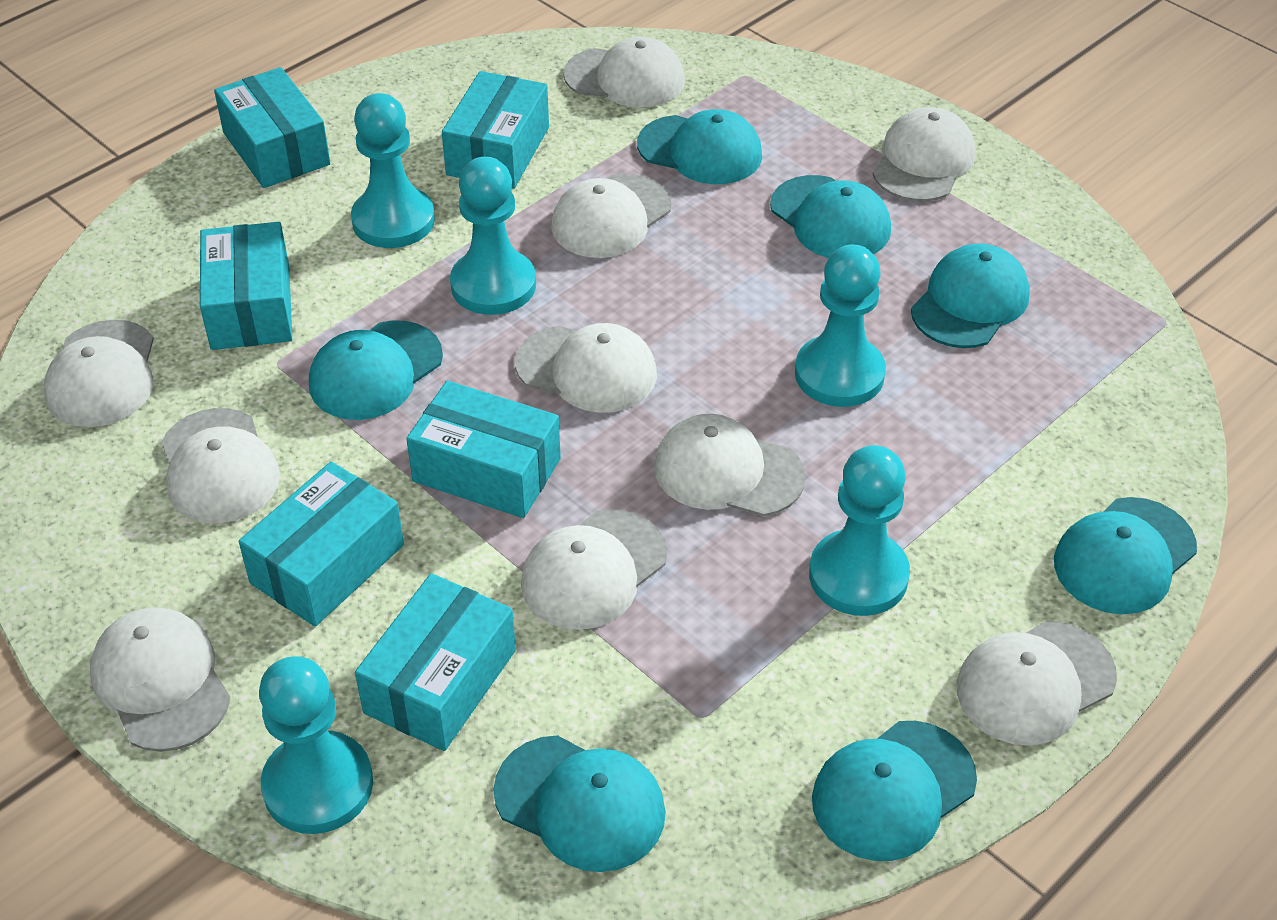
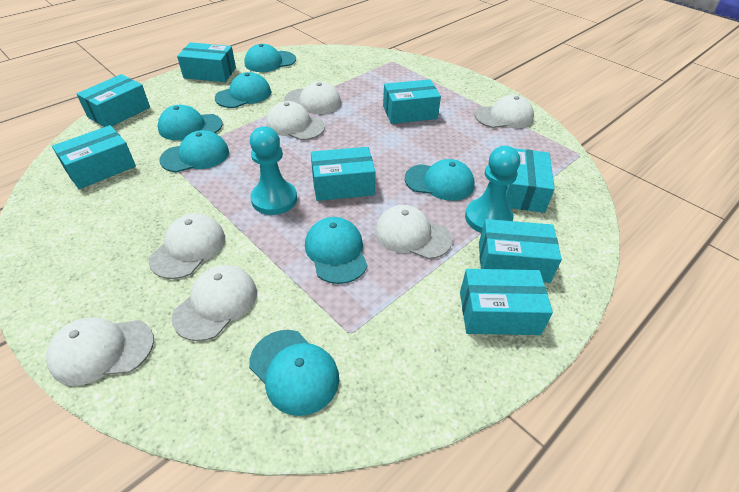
turquoise box: 6 -> 8
turquoise pawn: 5 -> 2
white cap: 10 -> 7

